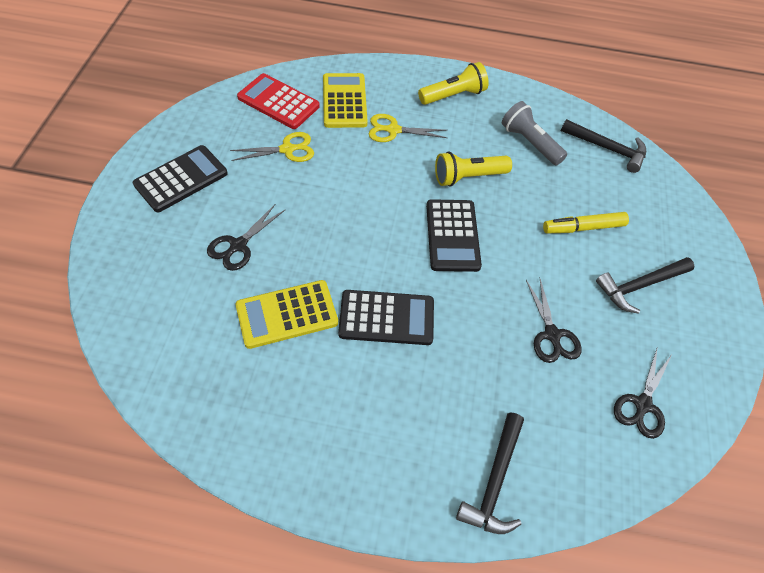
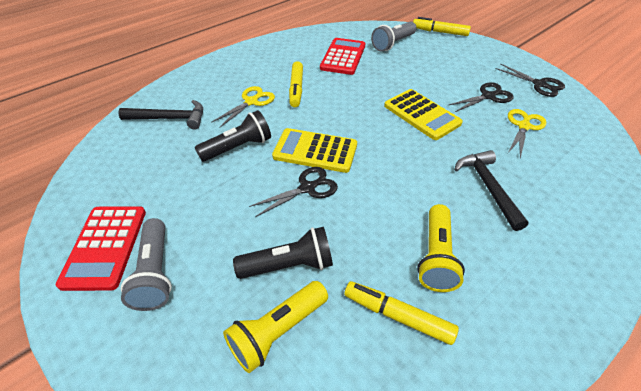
black calculator: 3 -> 0
black flashlight: 0 -> 2
black hammer: 3 -> 2
grey flashlight: 1 -> 2
red calculator: 1 -> 2
yellow marker: 1 -> 3

